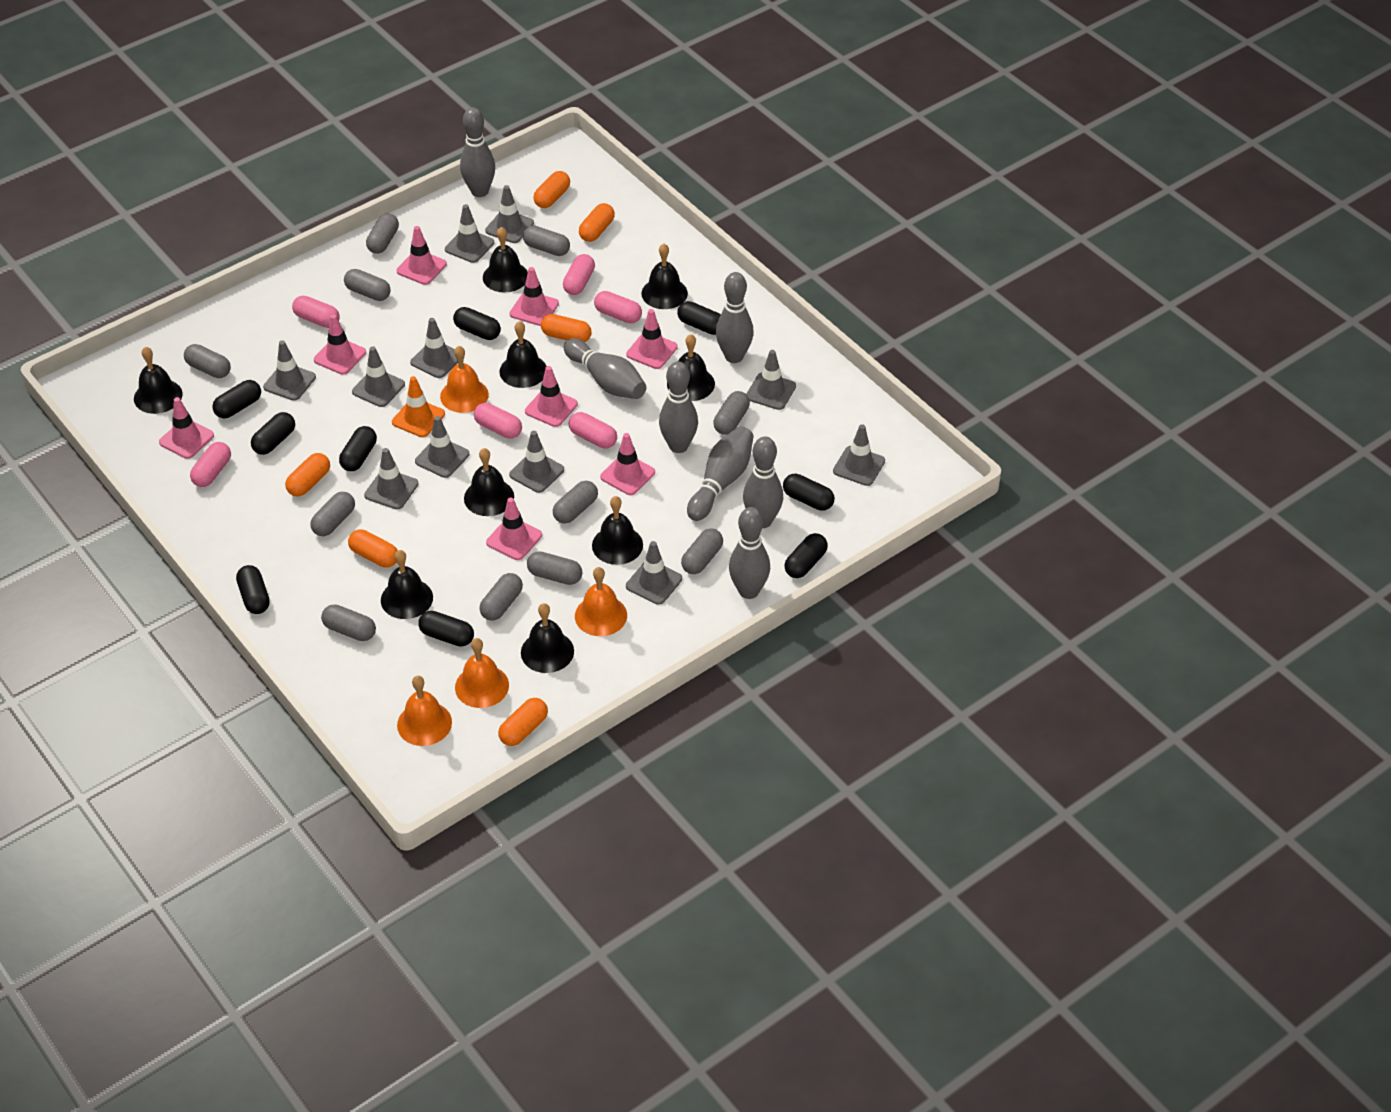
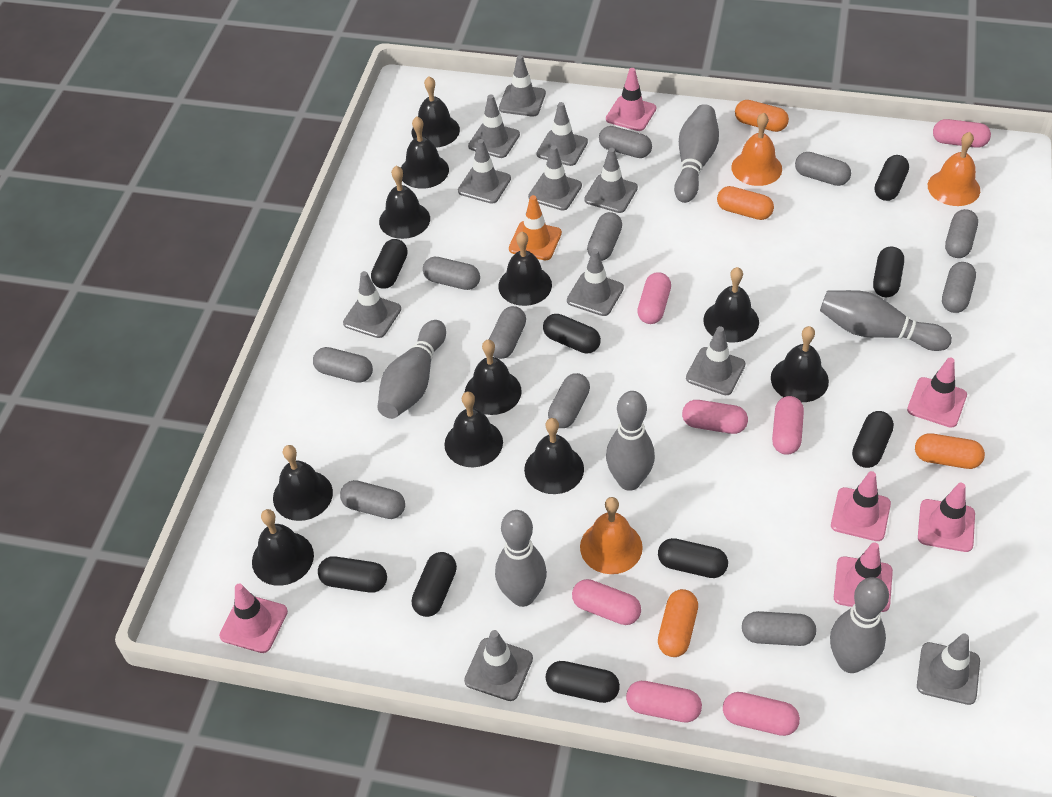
black bell: 9 -> 11
grey bowling pin: 7 -> 6
orange bell: 4 -> 3
orange capsule: 6 -> 4
pink capsule: 6 -> 7
pink traffic cone: 8 -> 6

